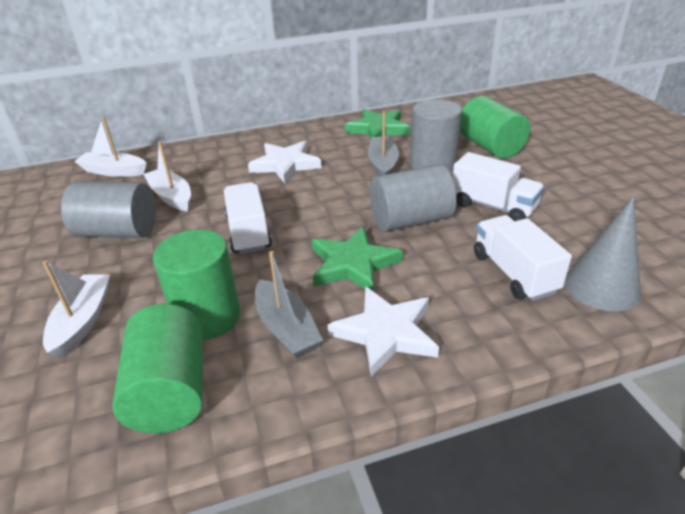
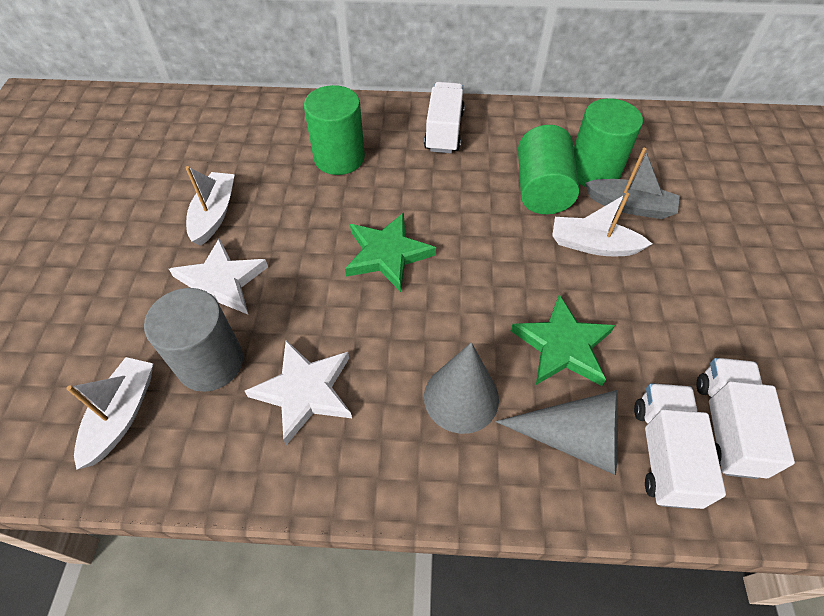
grey boat: 2 -> 1
grey cone: 1 -> 2
grey cylinder: 3 -> 1

